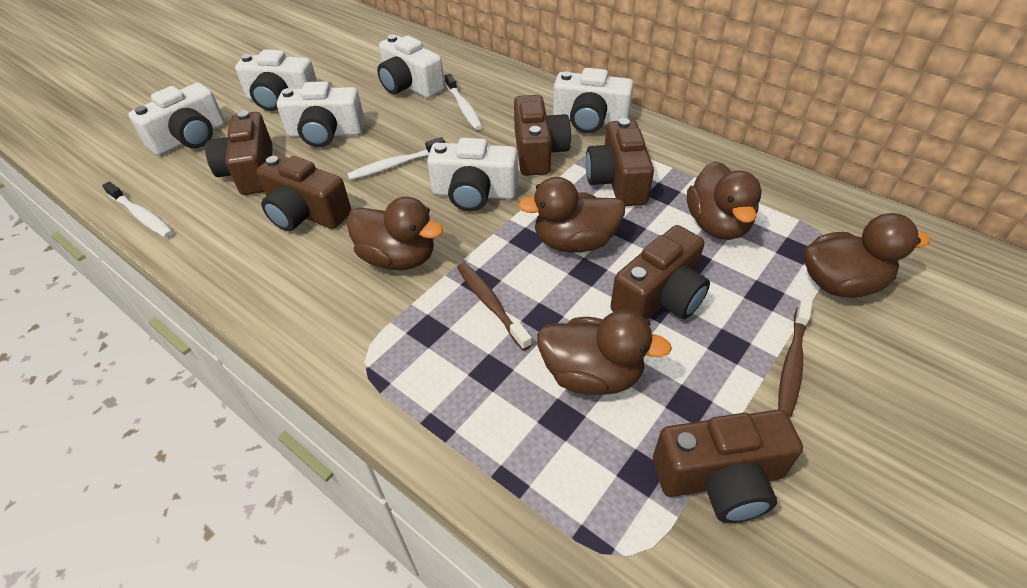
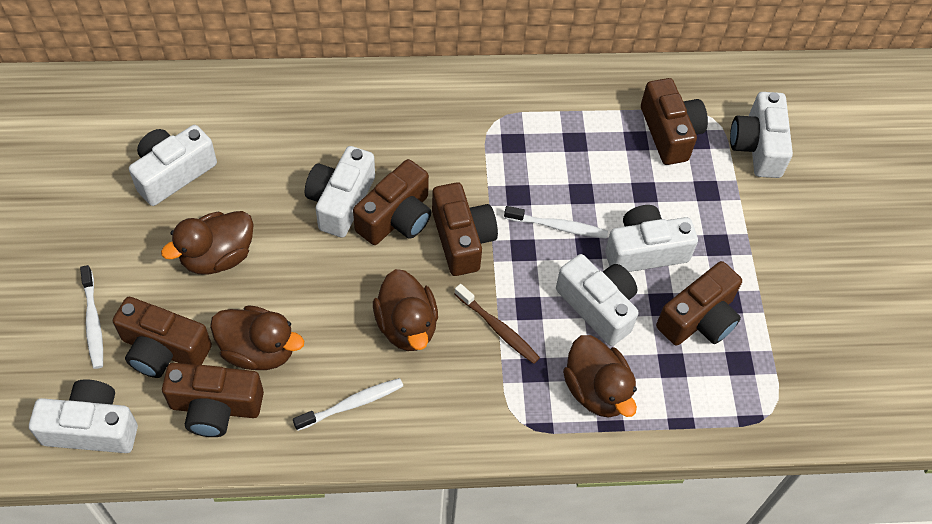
brown duck: 5 -> 4
brown toothbrush: 2 -> 1

